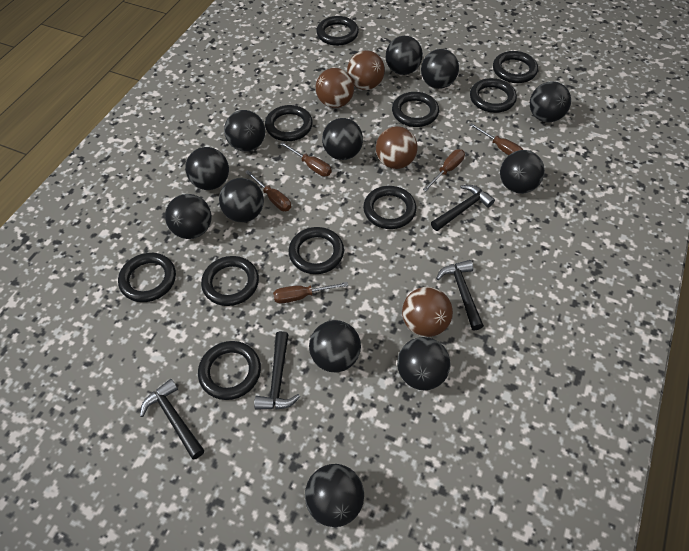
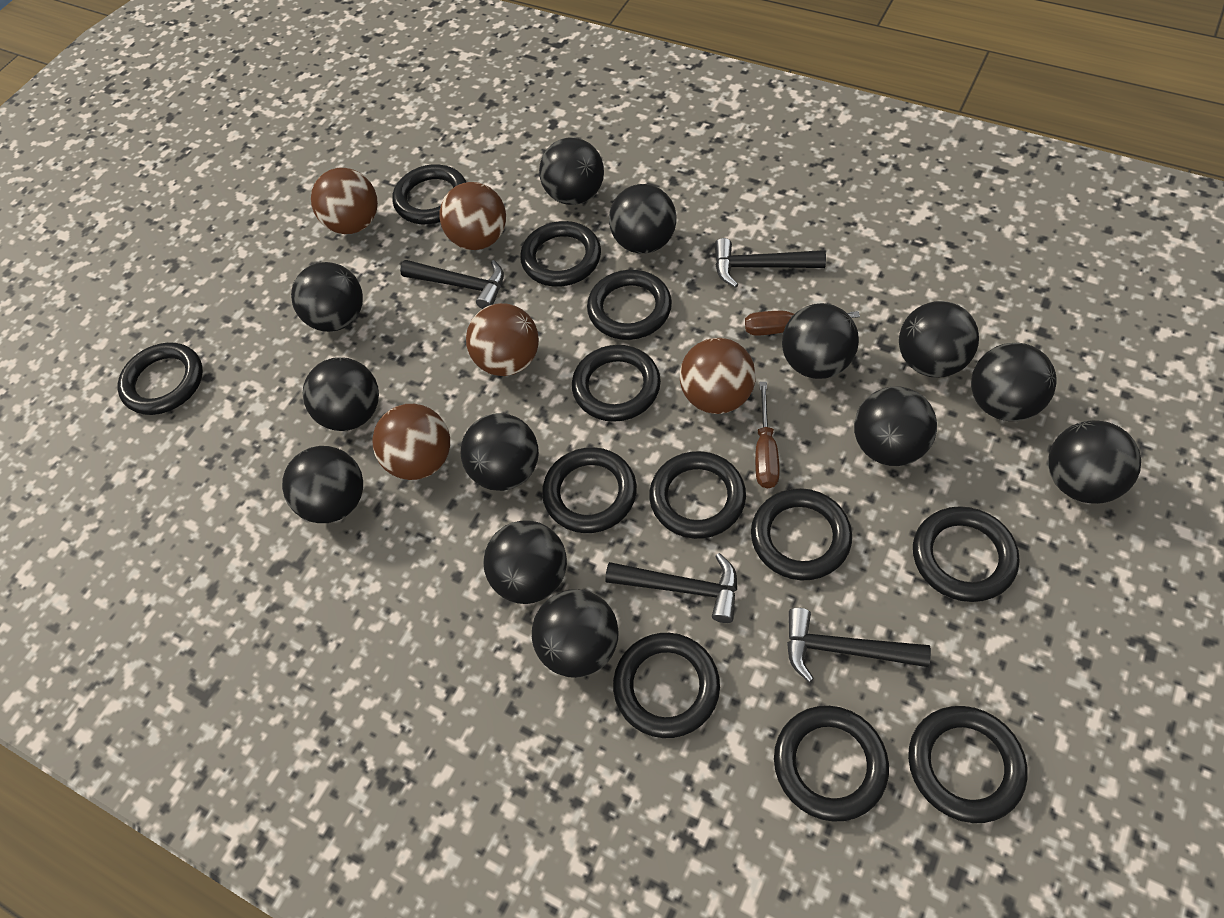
black ball: 12 -> 13
black ring: 10 -> 12
brown ball: 4 -> 5
brown screwdriver: 5 -> 2

